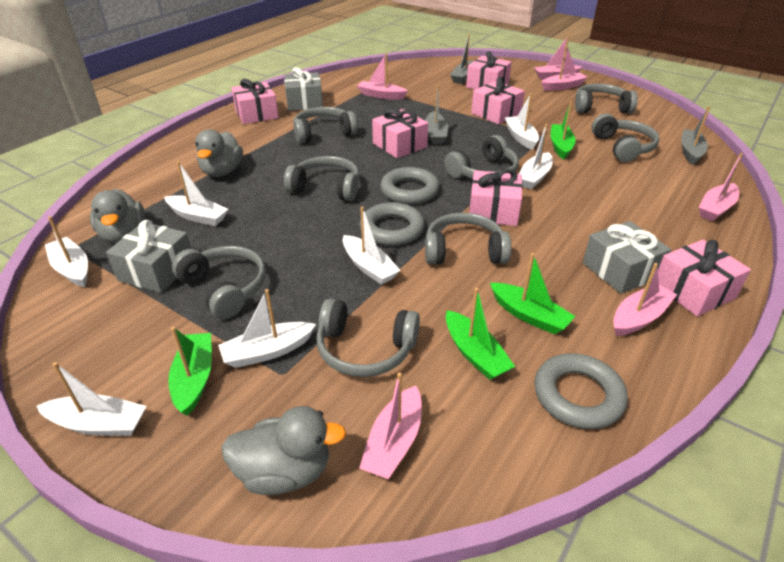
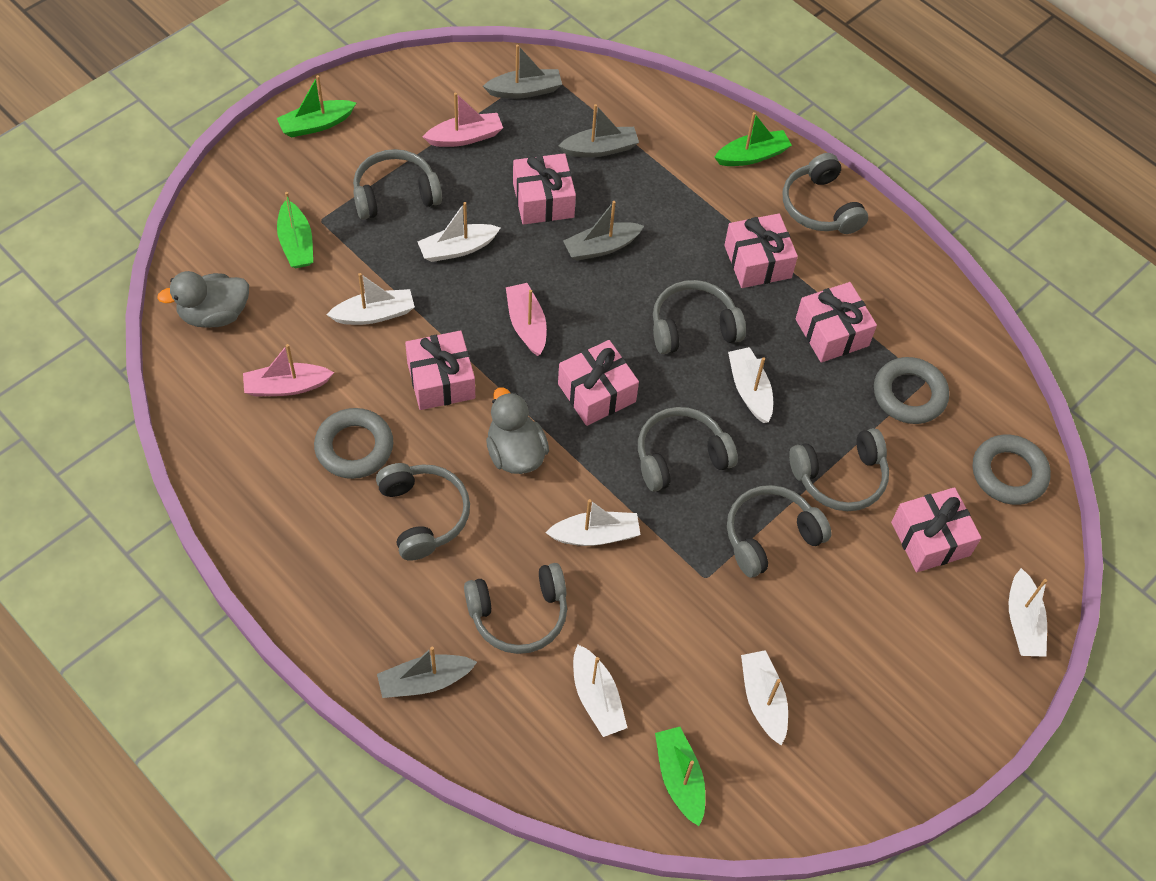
grey boat: 3 -> 4
grey duck: 3 -> 2
grey gift: 3 -> 0
pink boat: 6 -> 3

